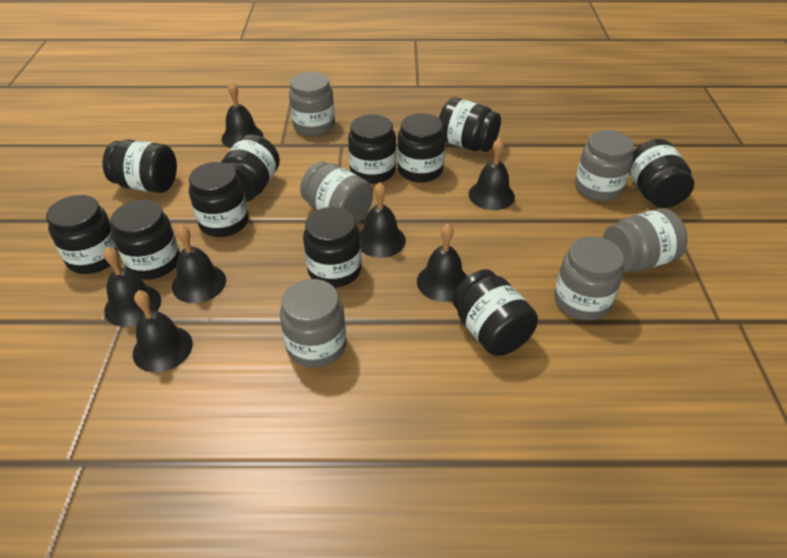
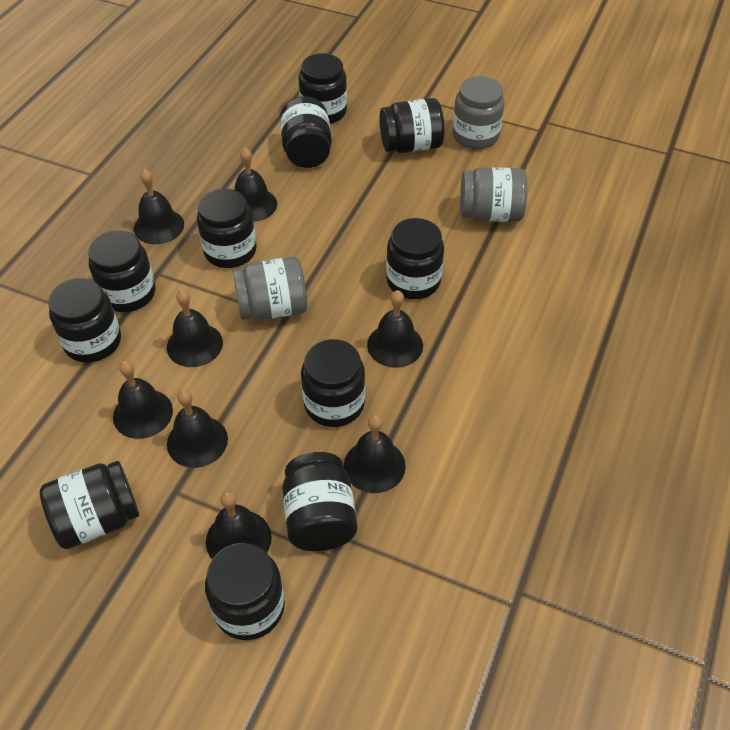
black bell: 7 -> 8
grey jar: 6 -> 3

